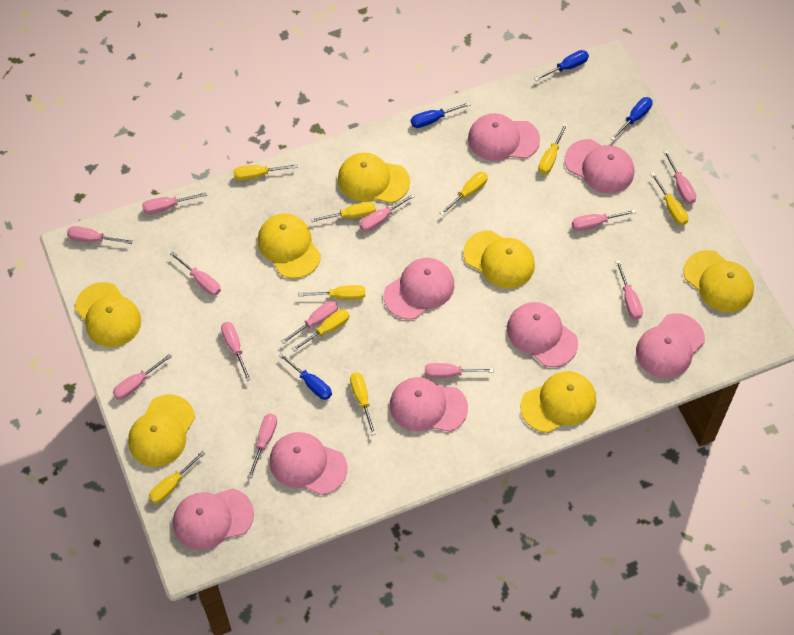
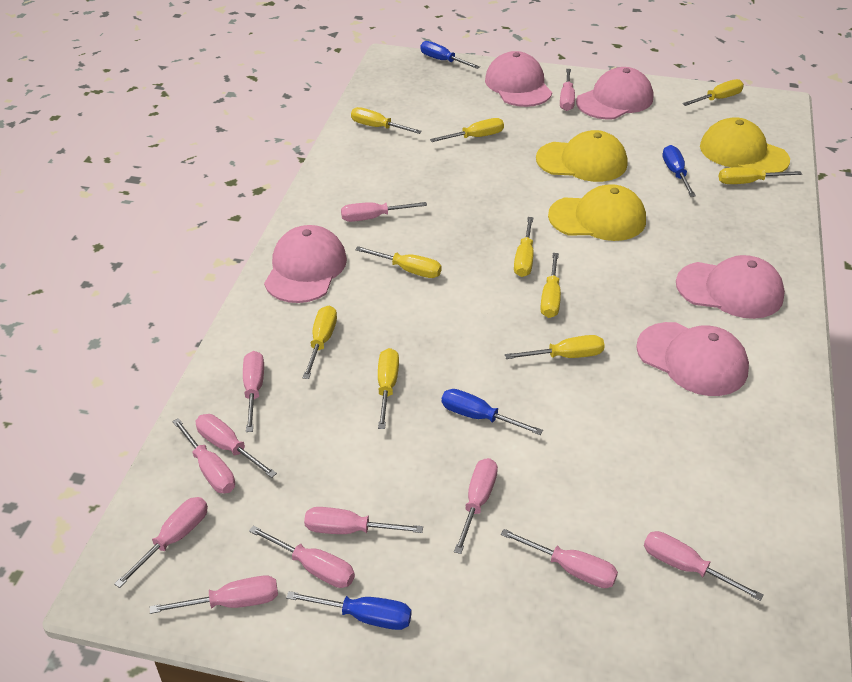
pink cap: 8 -> 5
yellow cap: 7 -> 3
yellow screwdriver: 9 -> 10

